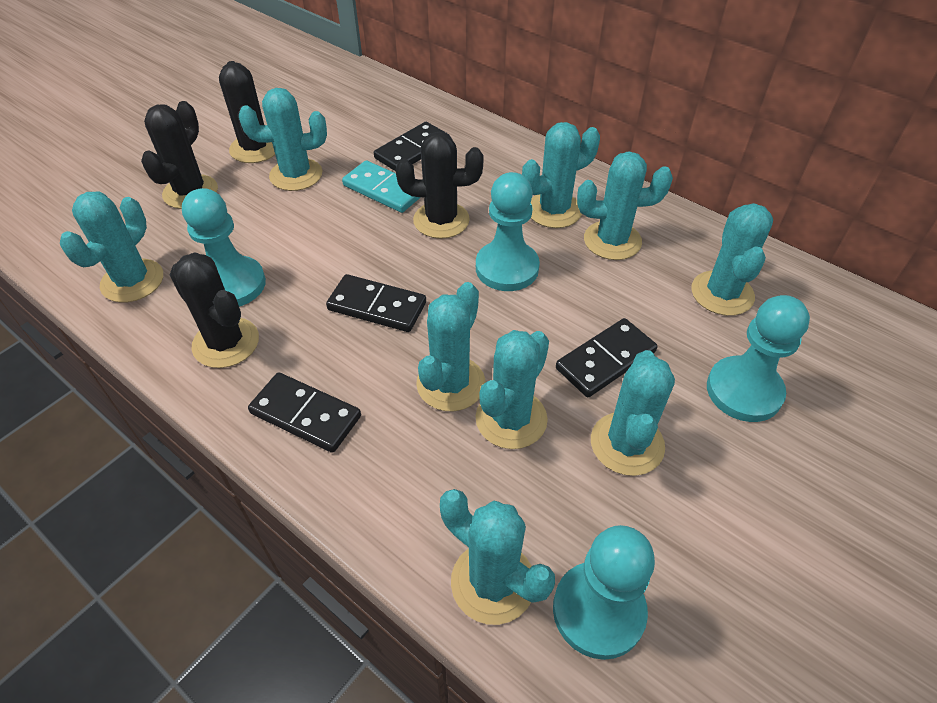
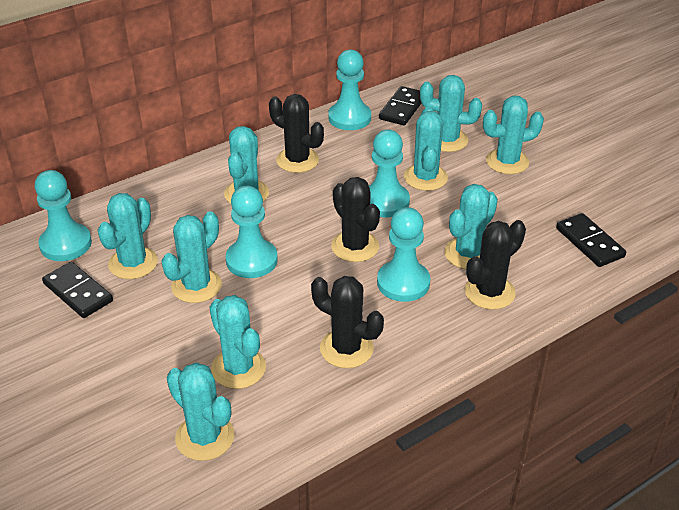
black domino: 4 -> 3
turquoise domino: 1 -> 0
turquoise pawn: 4 -> 5

